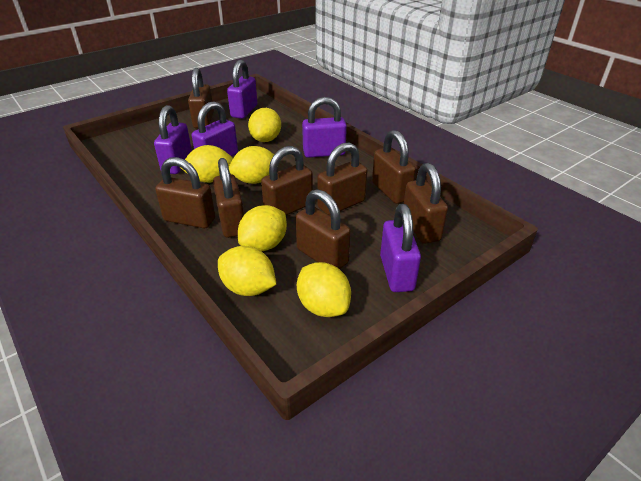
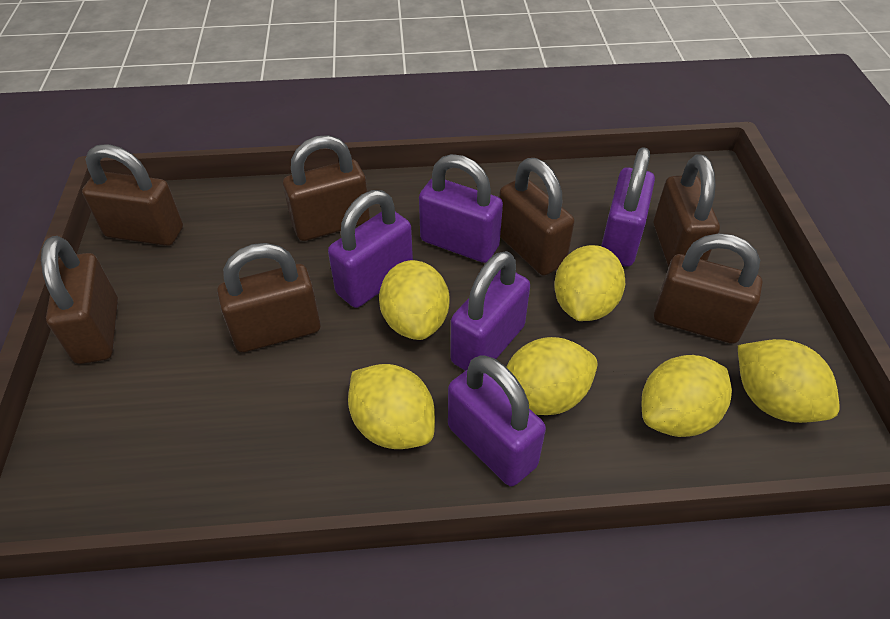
brown padlock: 8 -> 7

